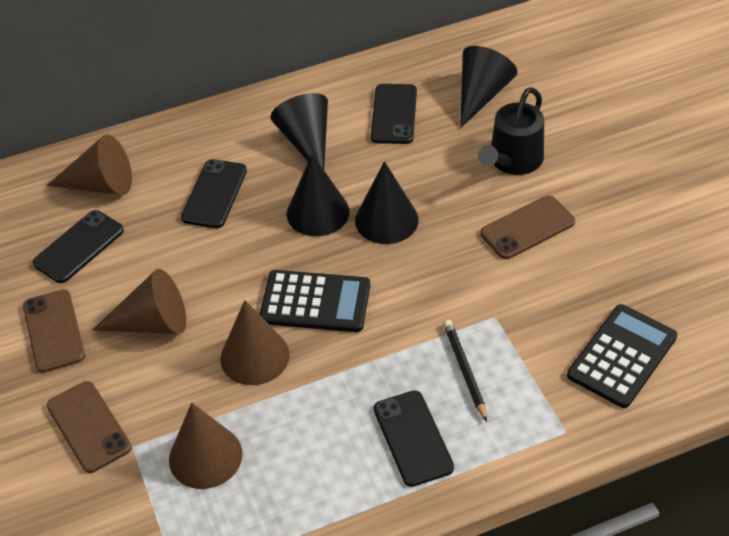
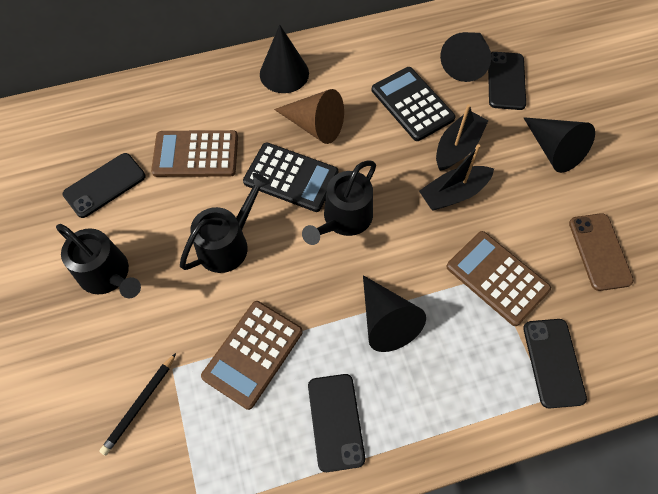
black boat: 0 -> 2
black watering can: 1 -> 3
brown calculator: 0 -> 3
brown cone: 4 -> 1
brown phone: 3 -> 1

